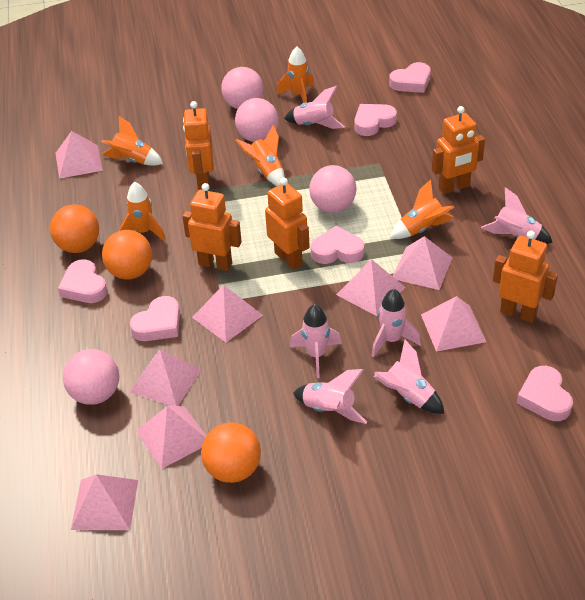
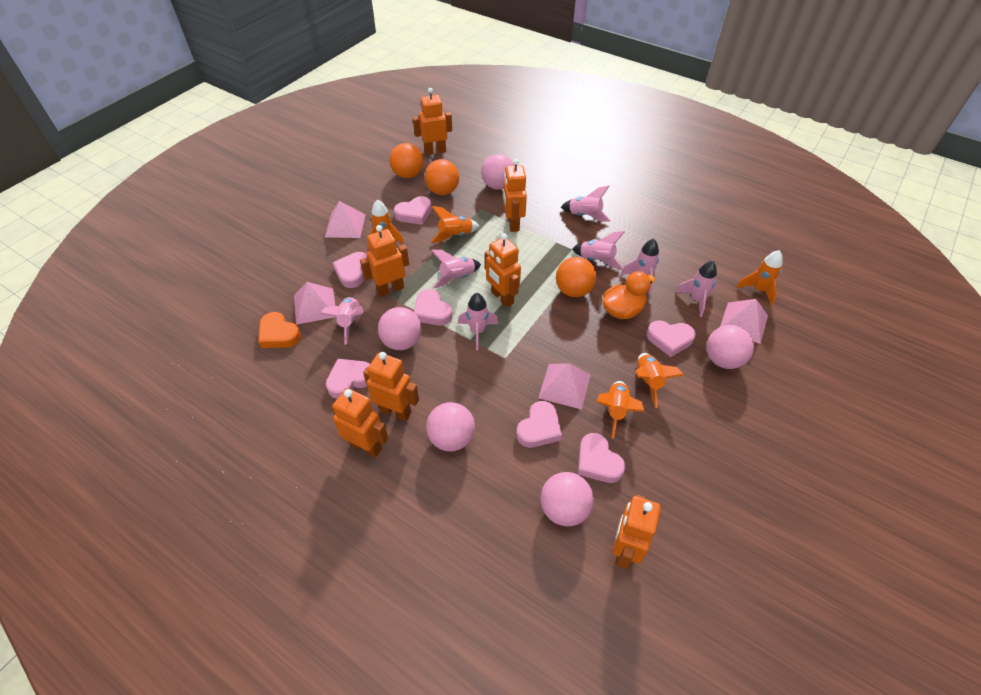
orange duck: 0 -> 1
orange heart: 0 -> 1
orange robot: 5 -> 7
pink ball: 4 -> 5
pink heart: 6 -> 7
pink pyramid: 8 -> 4
pink rocket: 6 -> 7

